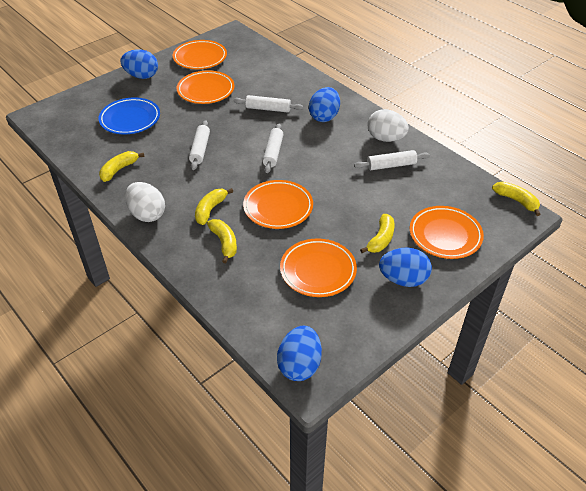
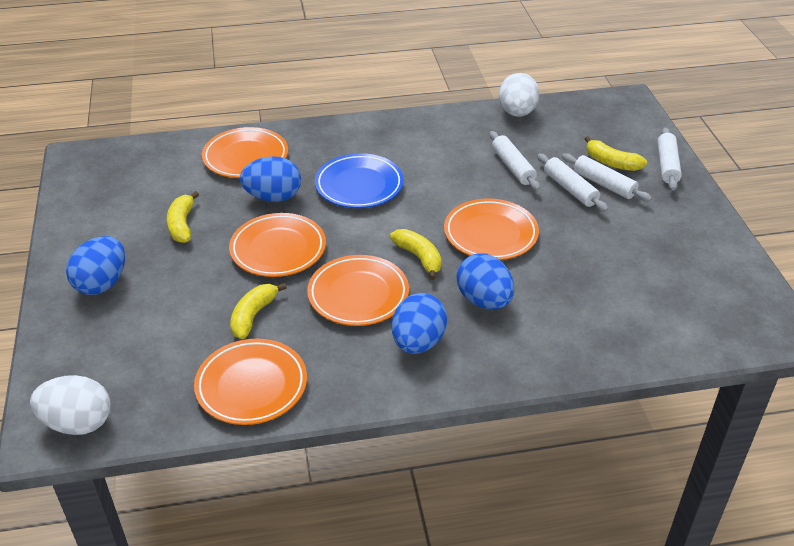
yellow banana: 5 -> 4

